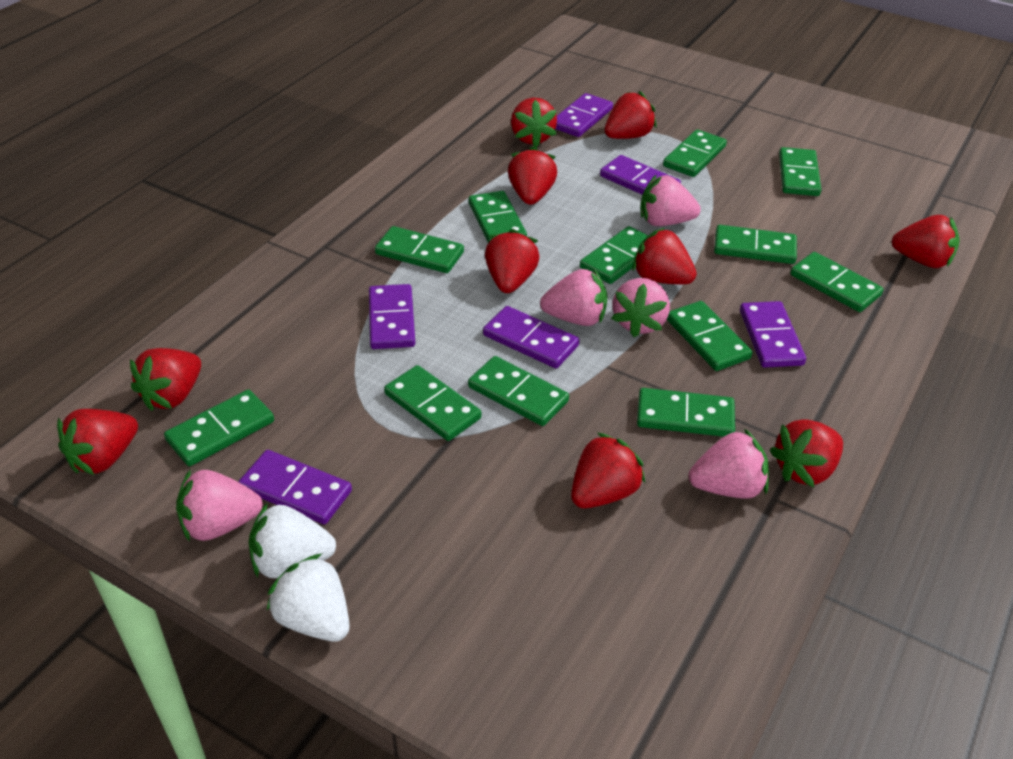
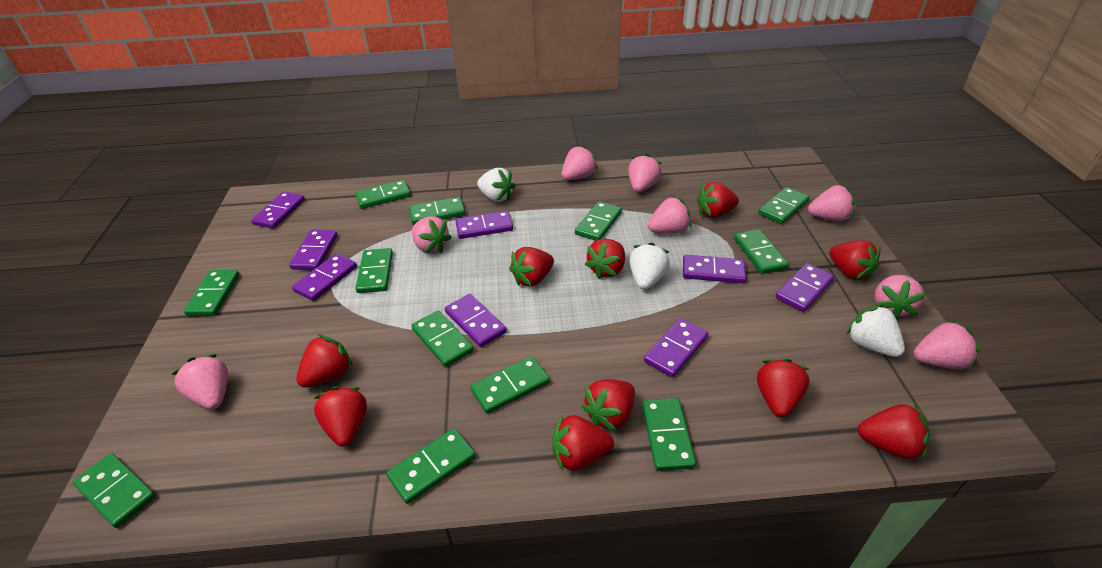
pink strawberry: 5 -> 8
purple domino: 6 -> 8
white strawberry: 2 -> 3

